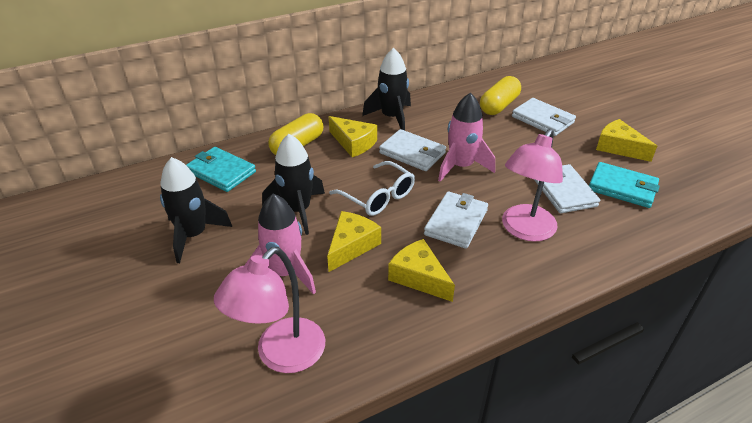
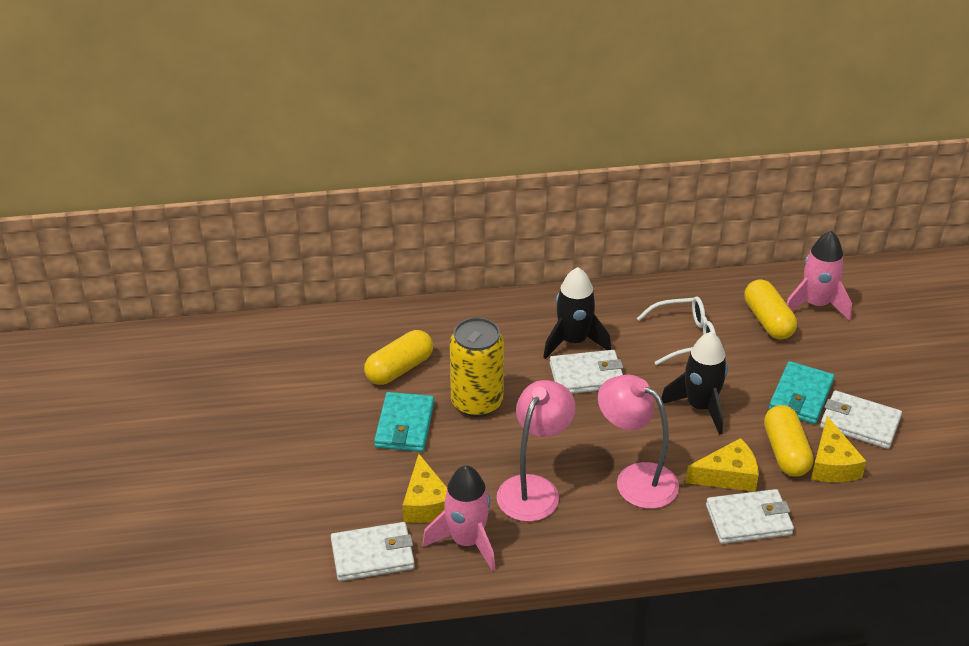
black rocket: 3 -> 2
yellow can: 0 -> 1
yellow capsule: 2 -> 3
yellow cheese: 4 -> 3

